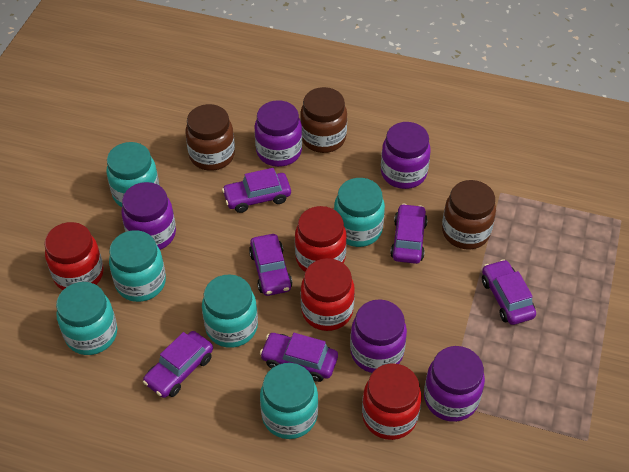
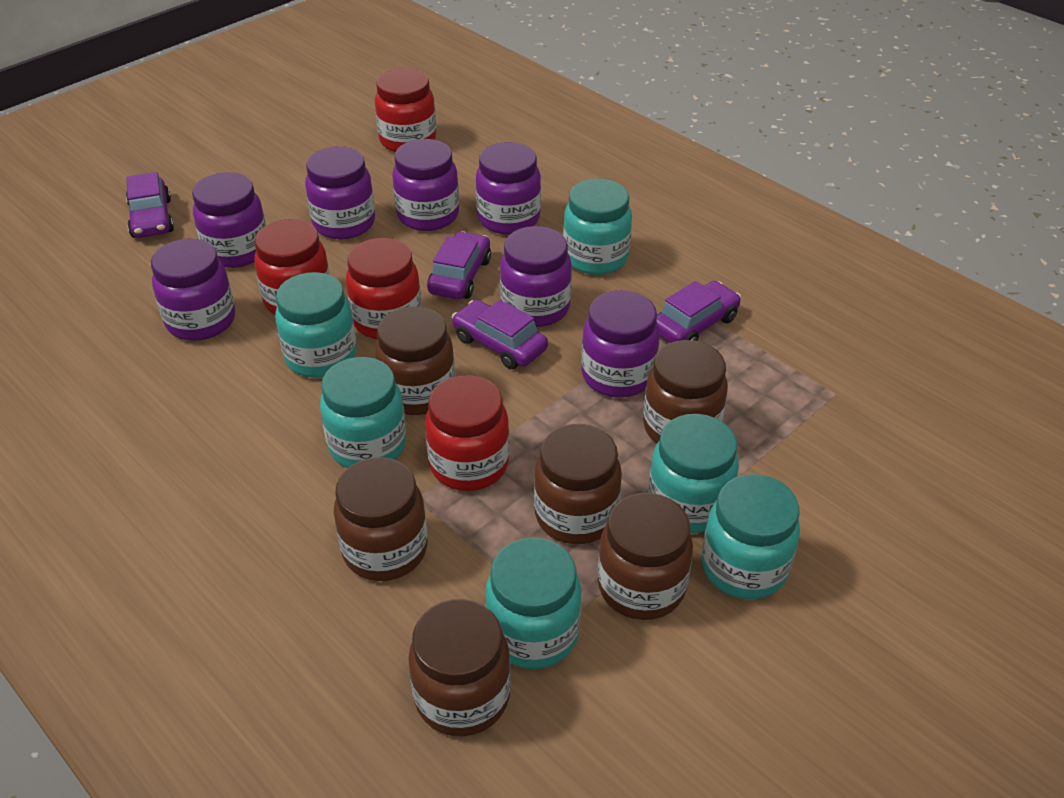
brown jar: 3 -> 6
purple car: 6 -> 4
purple jar: 5 -> 7

